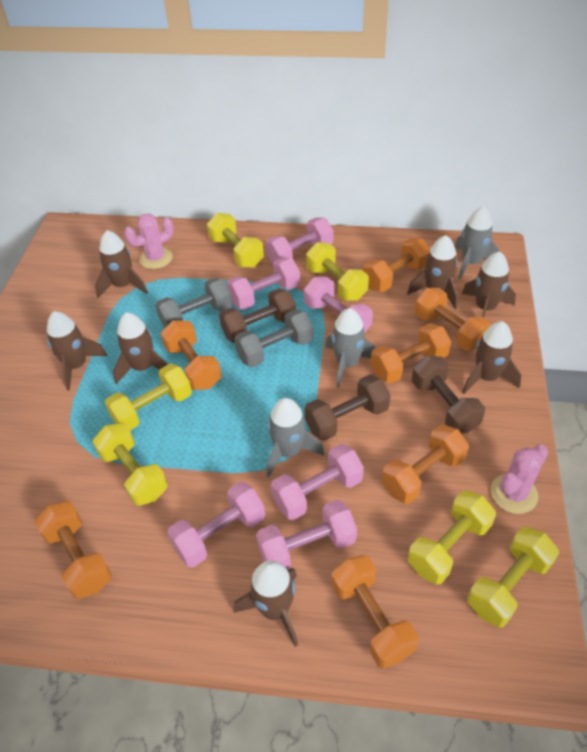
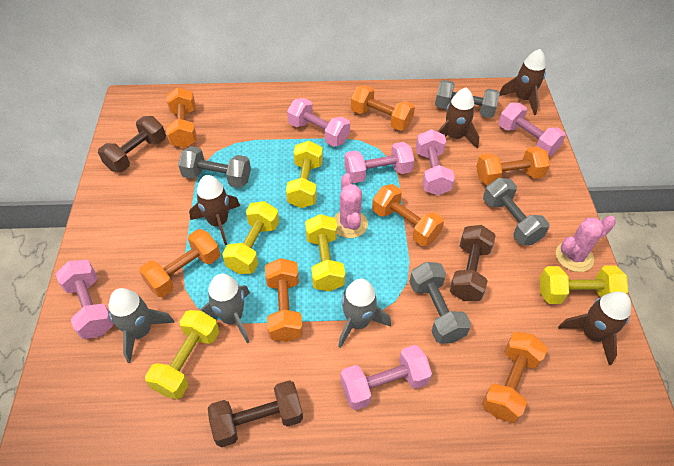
brown rocket: 7 -> 4
grey dumbbell: 2 -> 4
yellow dumbbell: 6 -> 5

